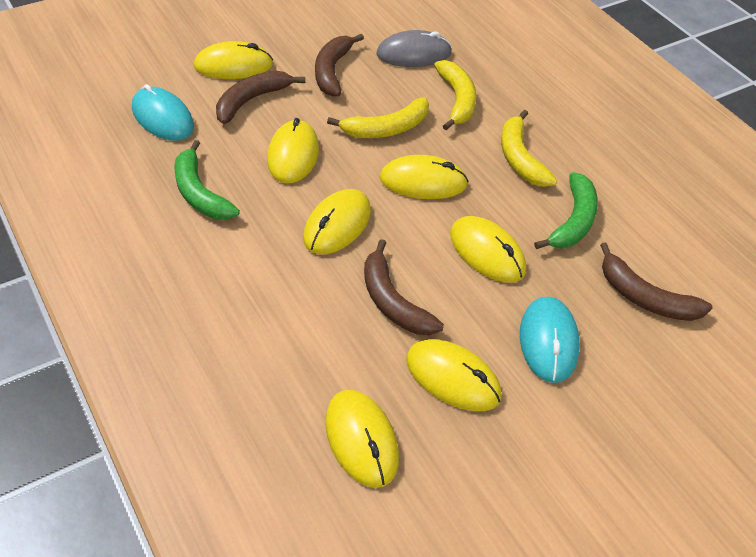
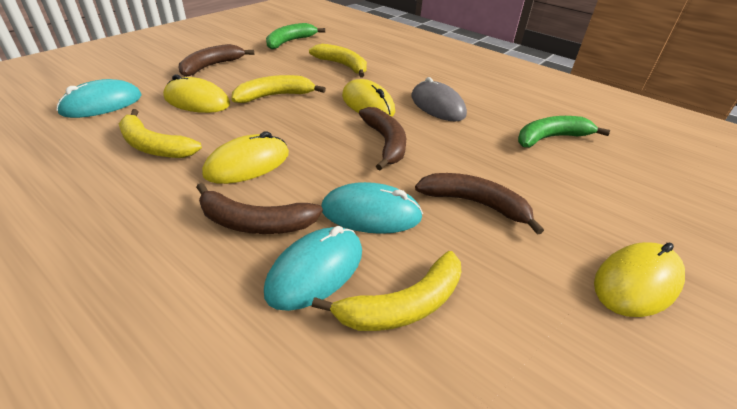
turquoise mouse: 2 -> 3
yellow banana: 3 -> 4
yellow mouse: 7 -> 4

